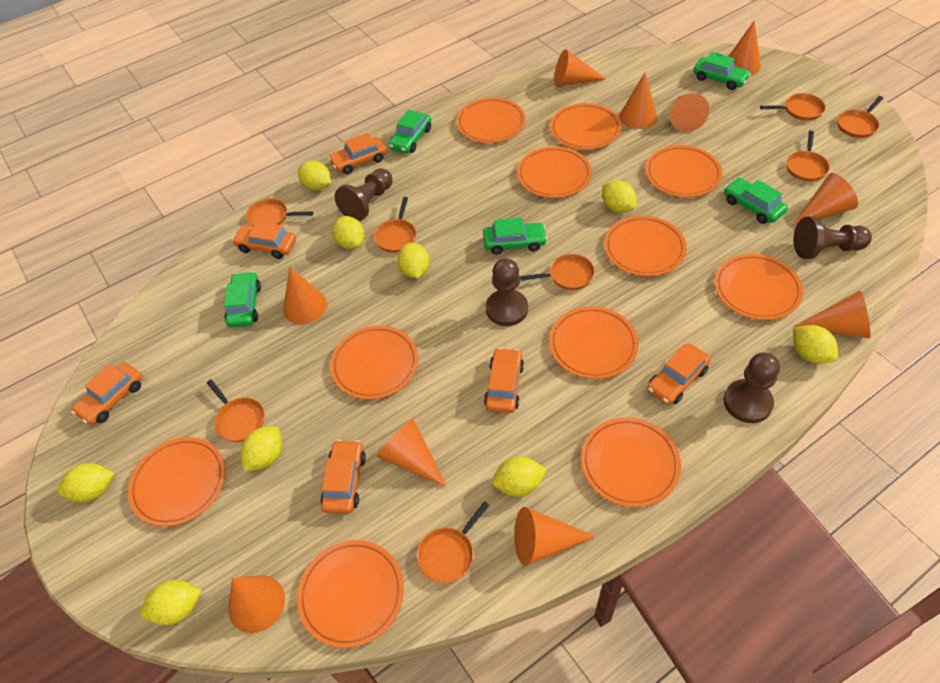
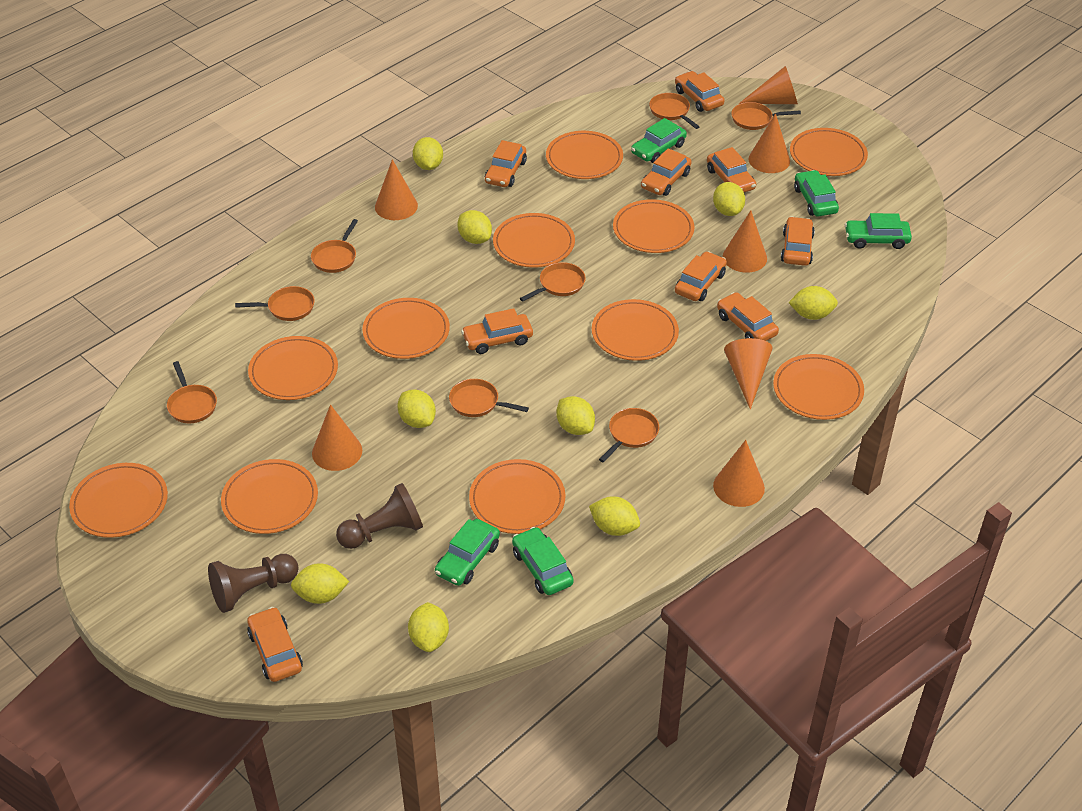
brown pawn: 4 -> 2
orange car: 6 -> 9
orange cone: 10 -> 7

